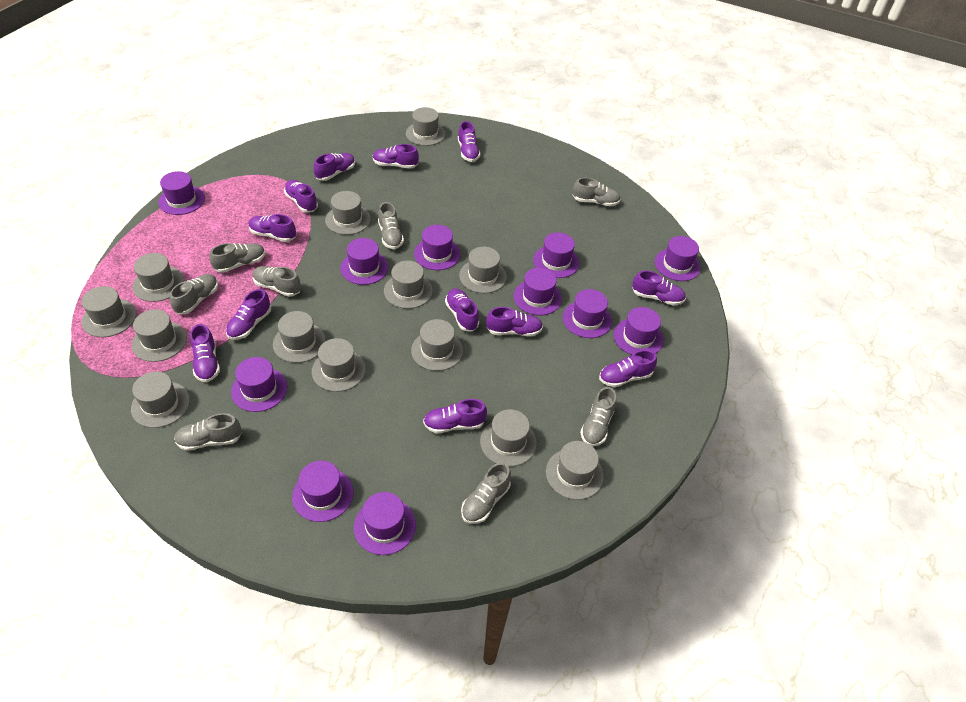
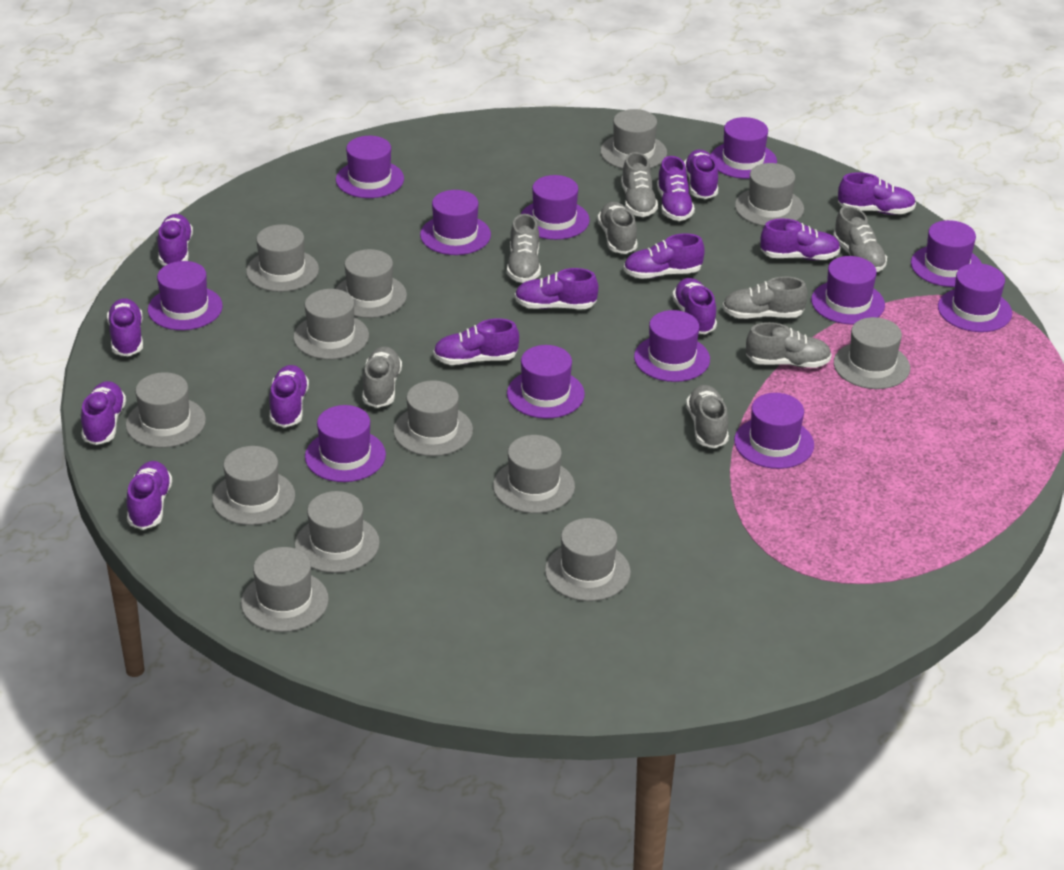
purple hat: 11 -> 12
purple shoe: 12 -> 13

